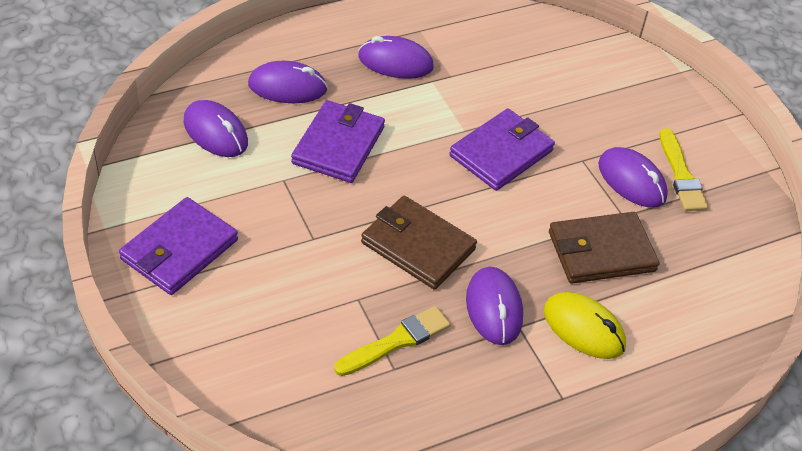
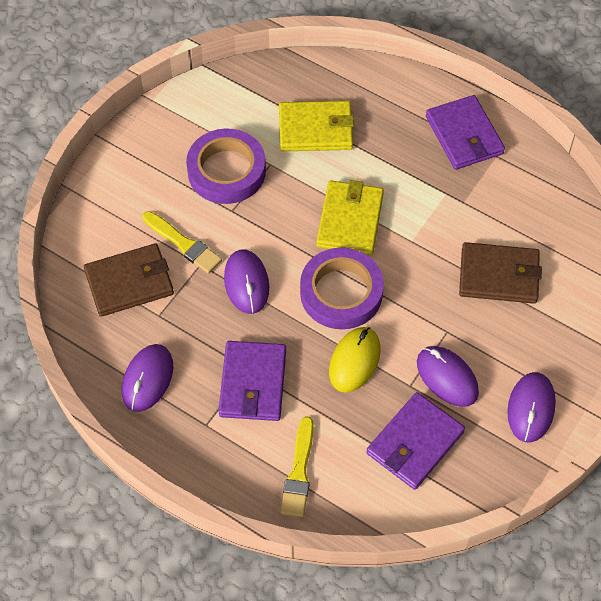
purple mouse: 5 -> 4
purple tape: 0 -> 2
yellow wallet: 0 -> 2

